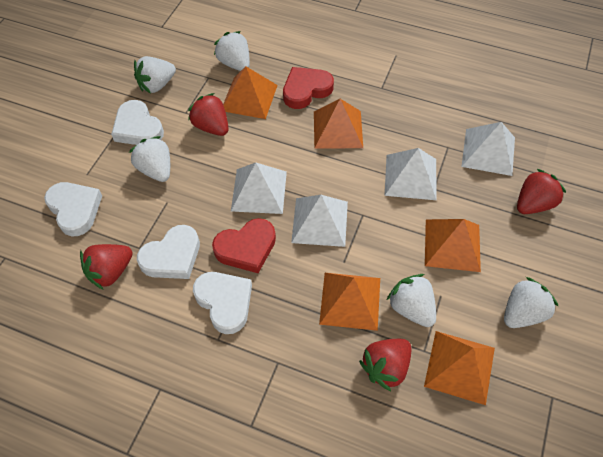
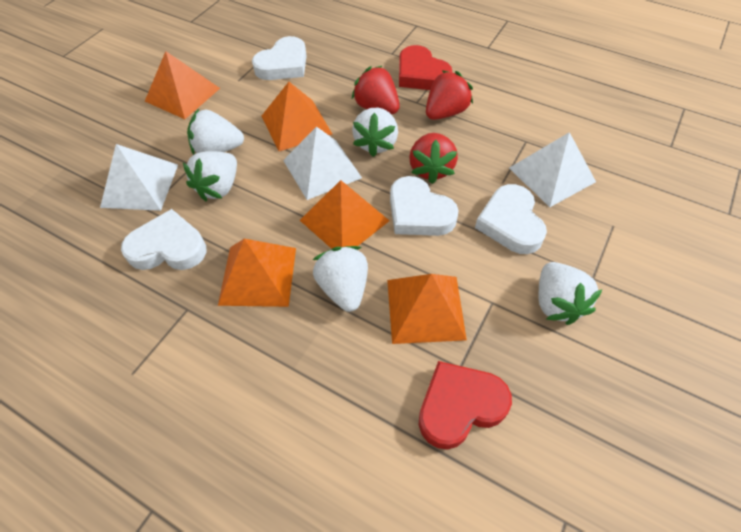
red strawberry: 4 -> 3
white pyramid: 4 -> 3

